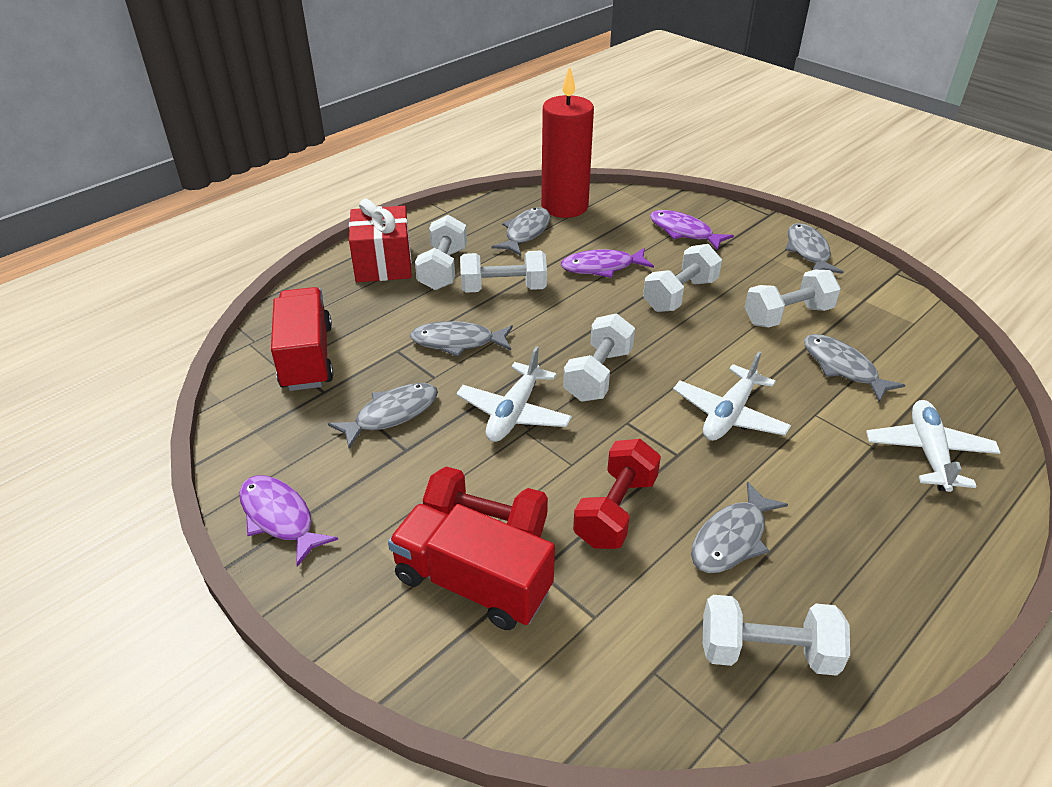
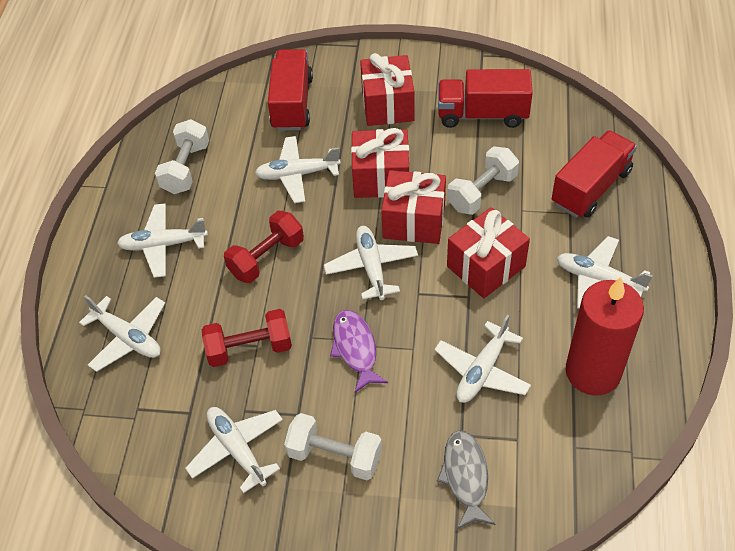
grey fish: 6 -> 1
purple fish: 3 -> 1
red gift: 1 -> 4
red truck: 2 -> 3
white dumbbell: 6 -> 3
white plane: 3 -> 7

